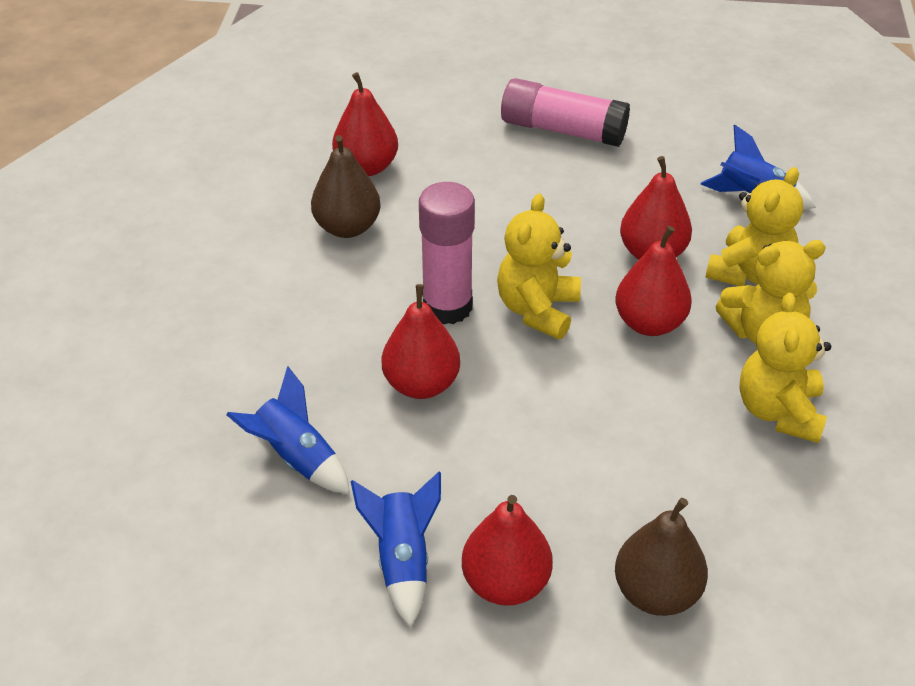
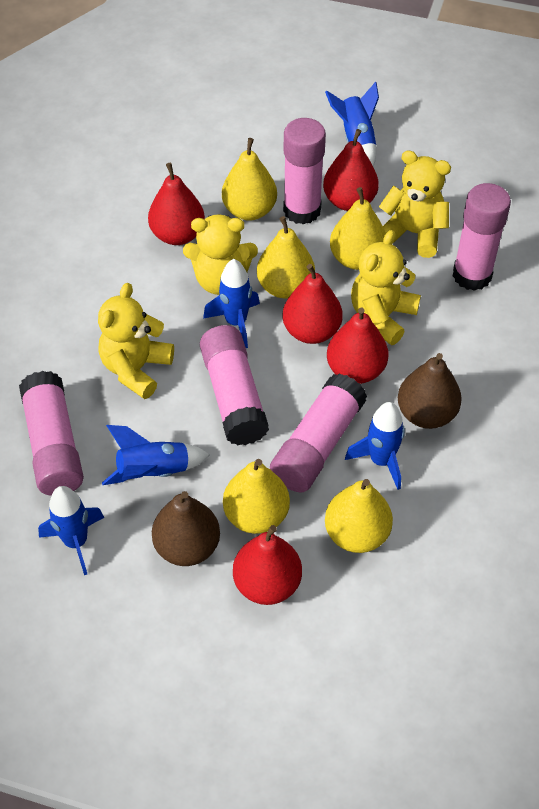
blue rocket: 3 -> 5
pink glue stick: 2 -> 5
yellow pear: 0 -> 5

